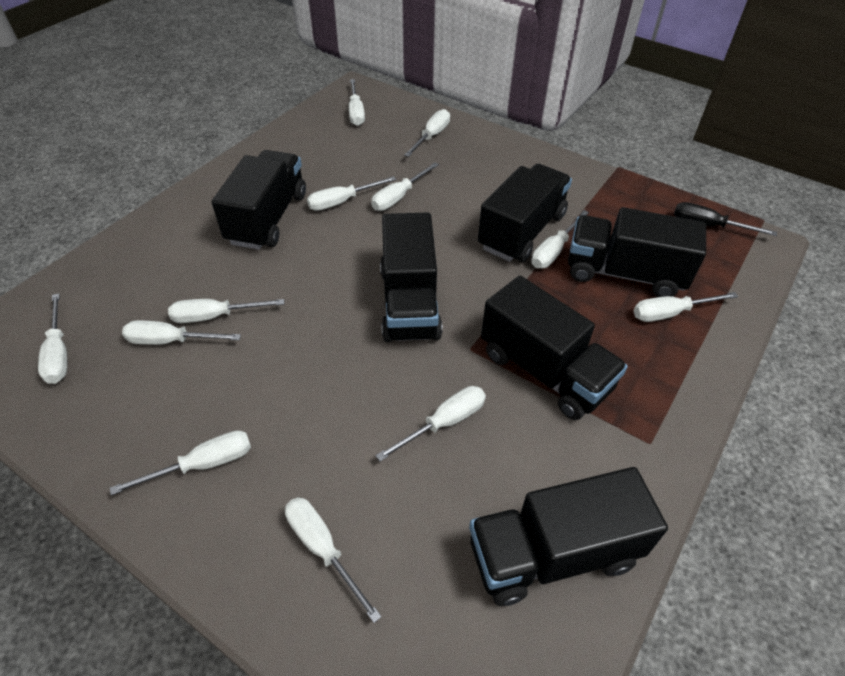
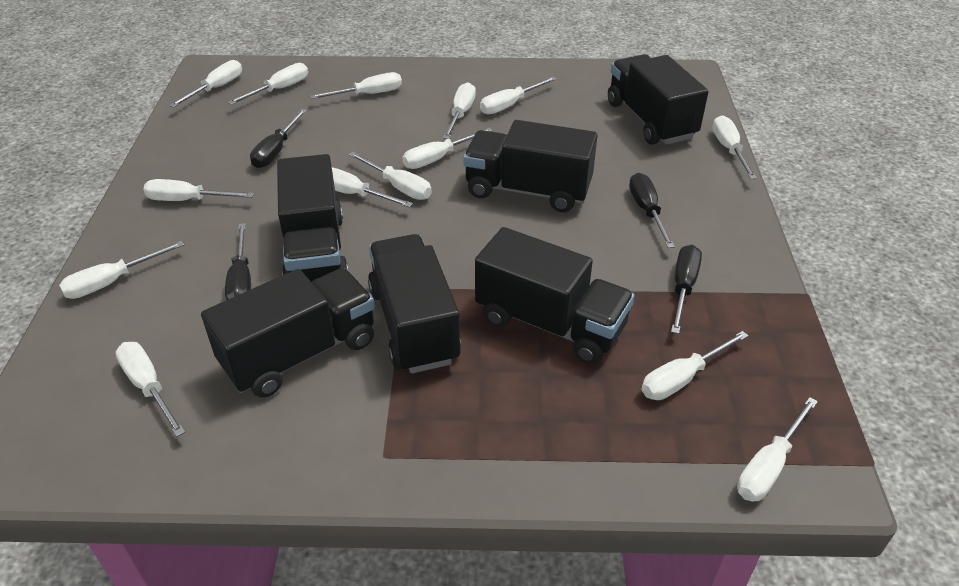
black screwdriver: 1 -> 4
white screwdriver: 12 -> 14

